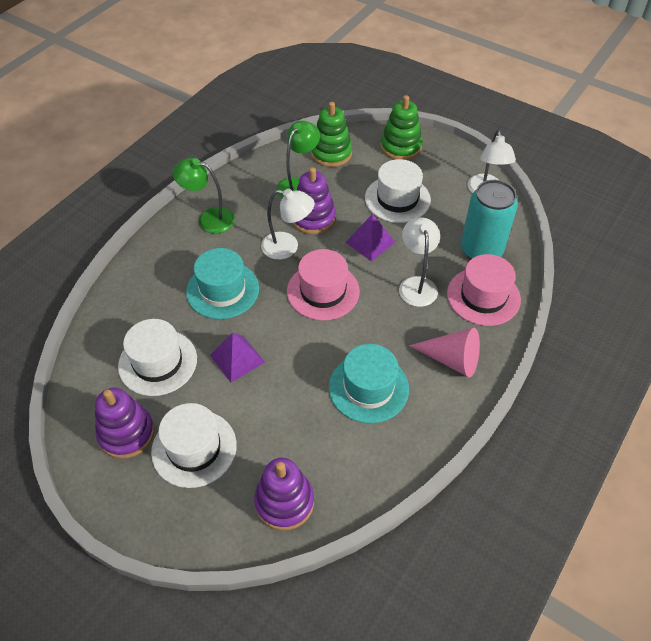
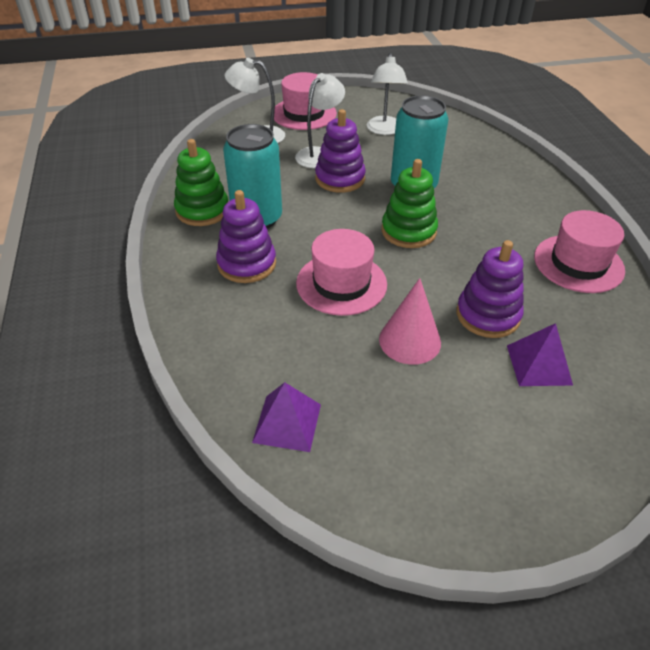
green lamp: 2 -> 0
pink hat: 2 -> 3
turquoise can: 1 -> 2
turquoise hat: 2 -> 0
white hat: 3 -> 0

